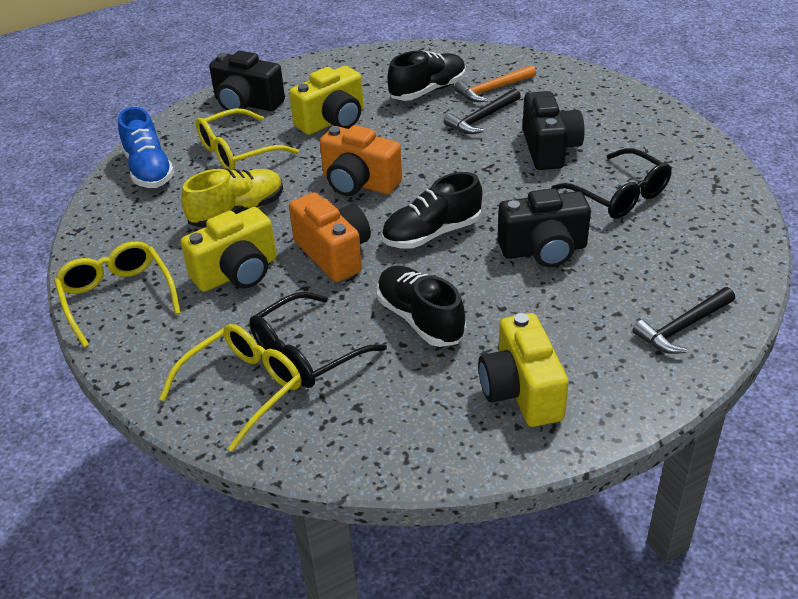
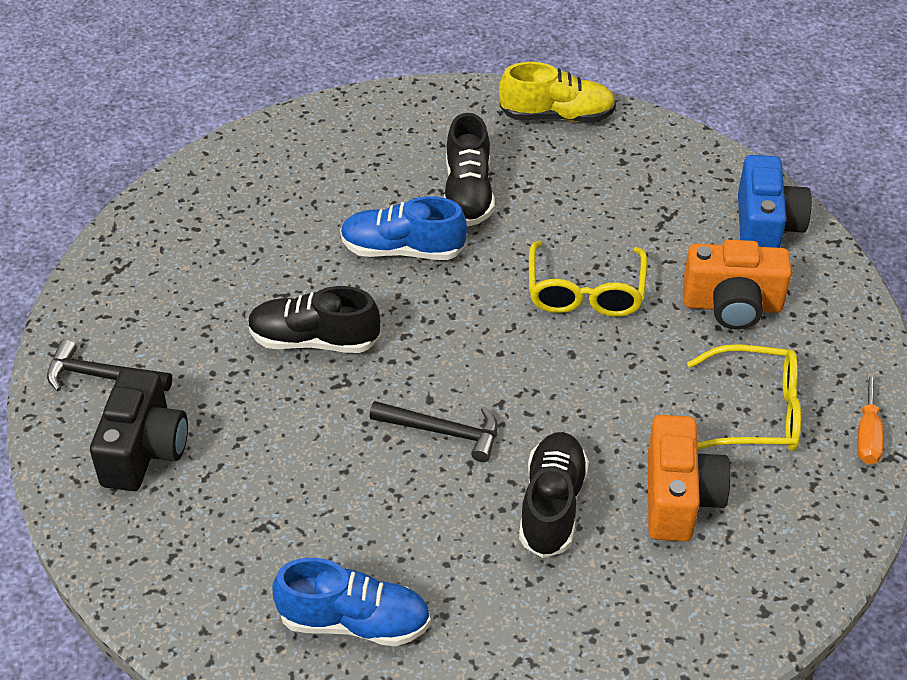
black camera: 3 -> 1
black glasses: 2 -> 0
blue camera: 0 -> 1
blue shoe: 1 -> 2
orange hammer: 1 -> 0
orange screwdriver: 0 -> 1
yellow camera: 3 -> 0
yellow glasses: 3 -> 2

